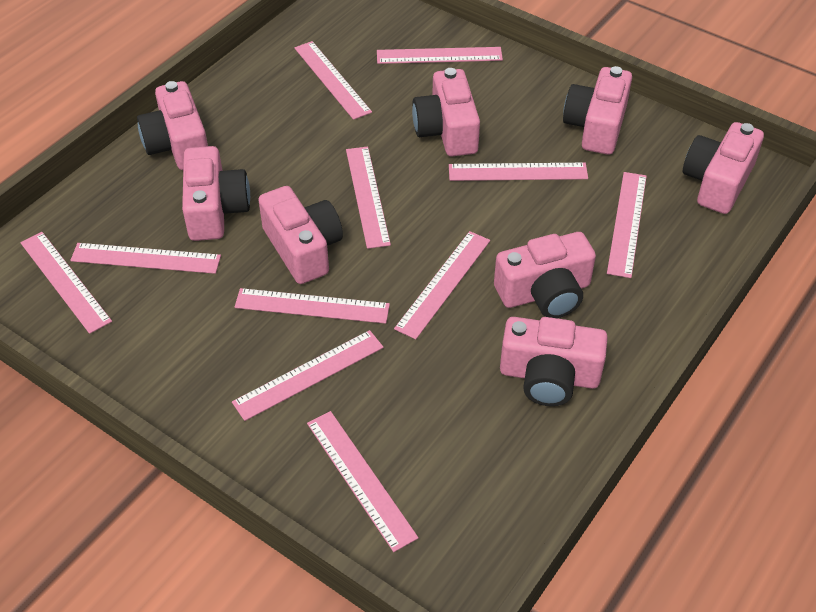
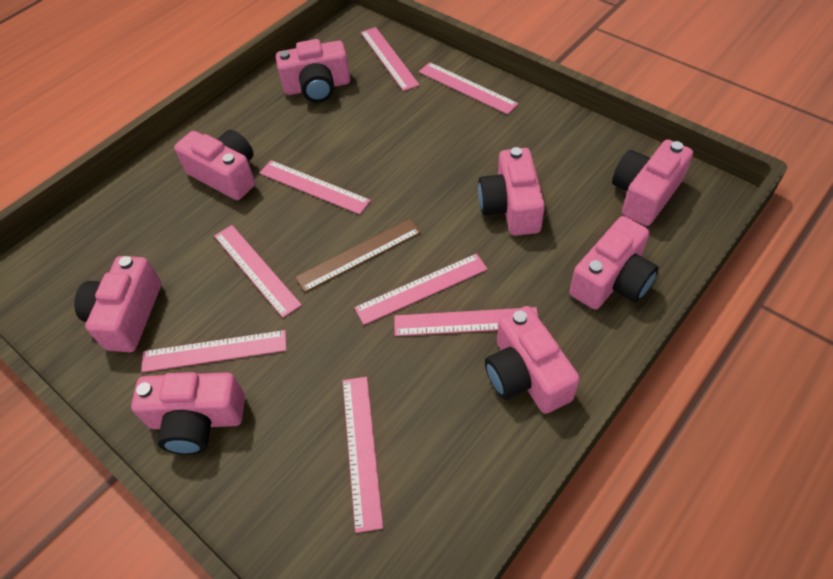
brown ruler: 0 -> 1
pink ruler: 11 -> 8

